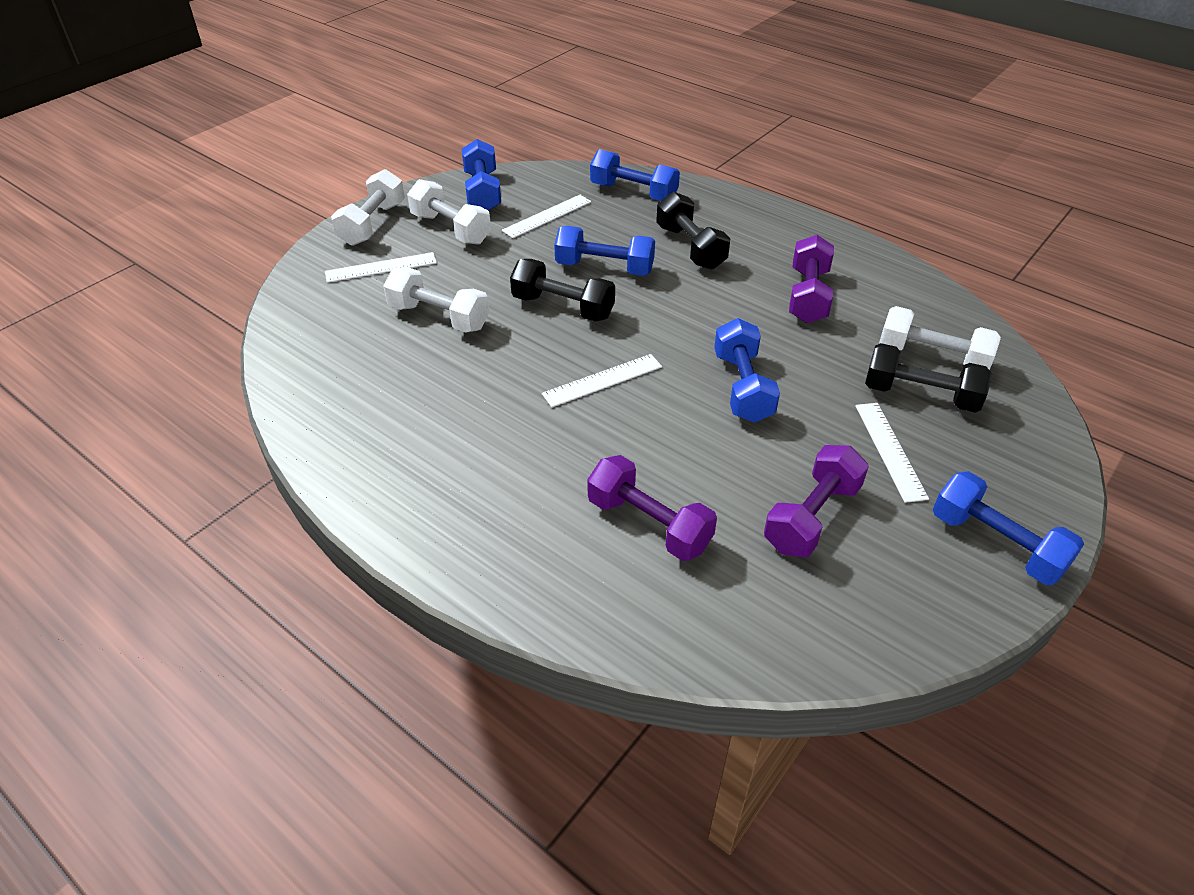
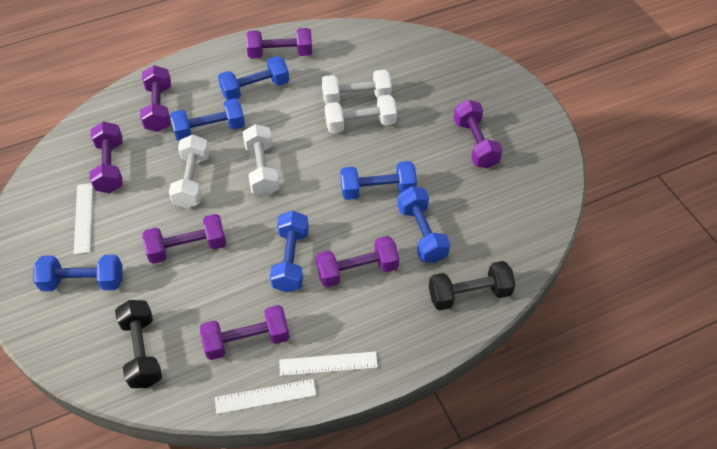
black dumbbell: 3 -> 2
blue dumbbell: 5 -> 6
purple dumbbell: 3 -> 7
white ruler: 4 -> 3

